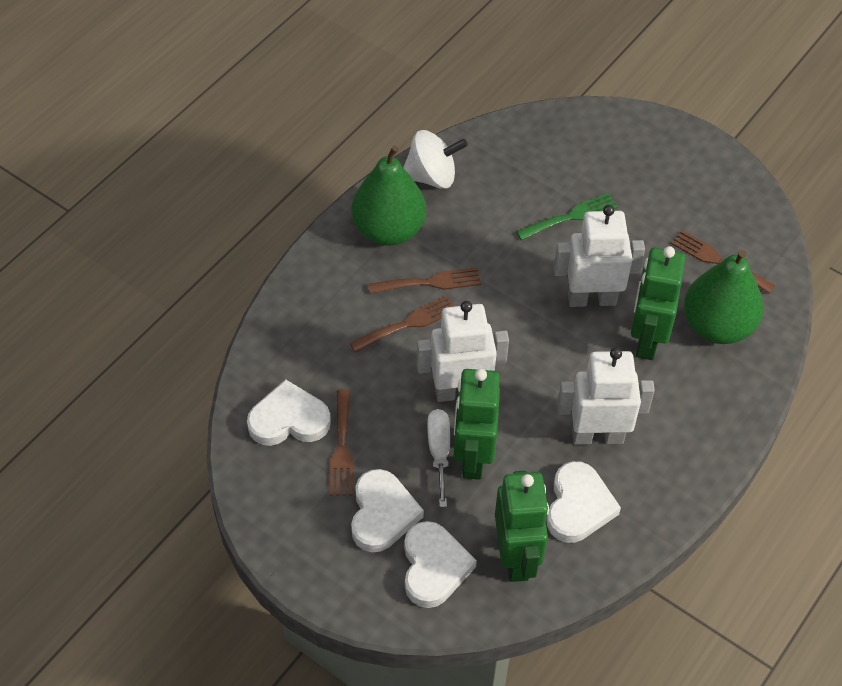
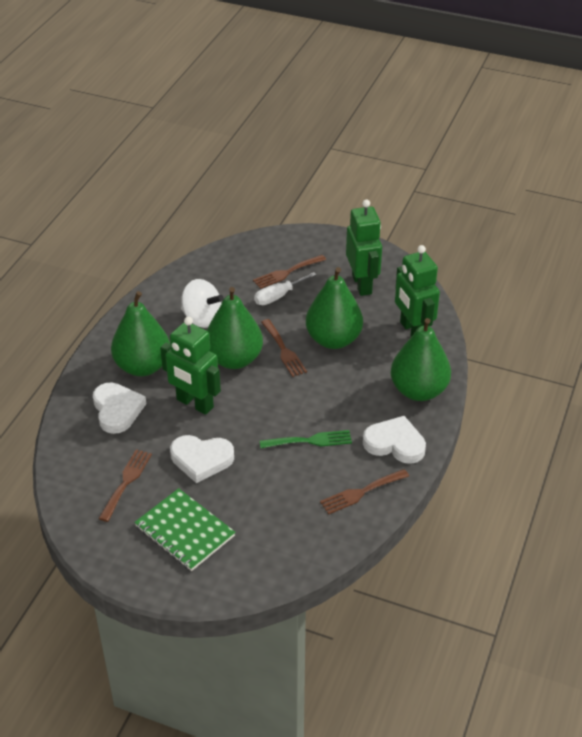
green notebook: 0 -> 1
green pear: 2 -> 4
white heart: 4 -> 3
white robot: 3 -> 0

